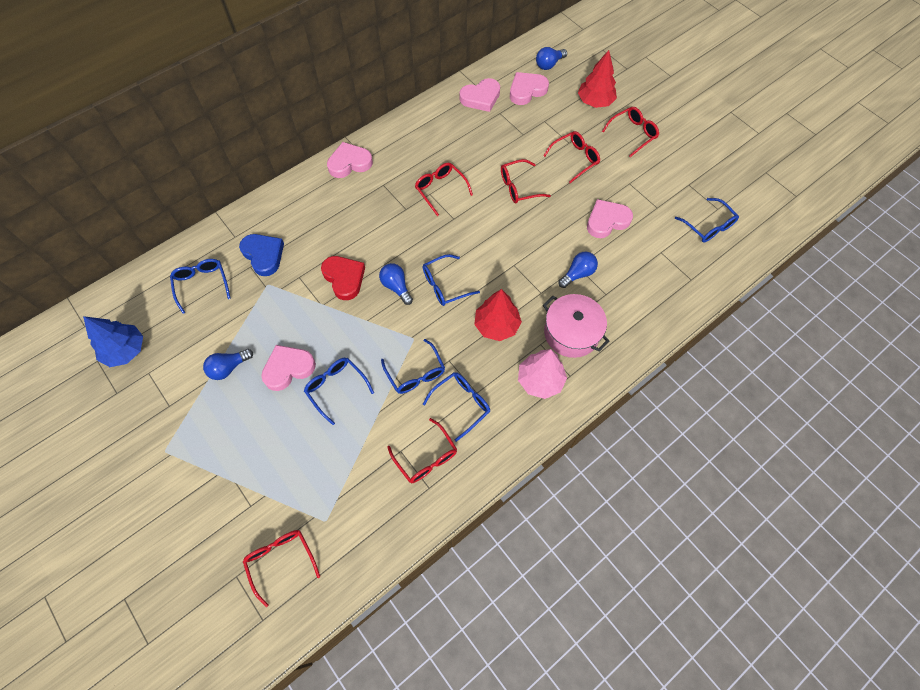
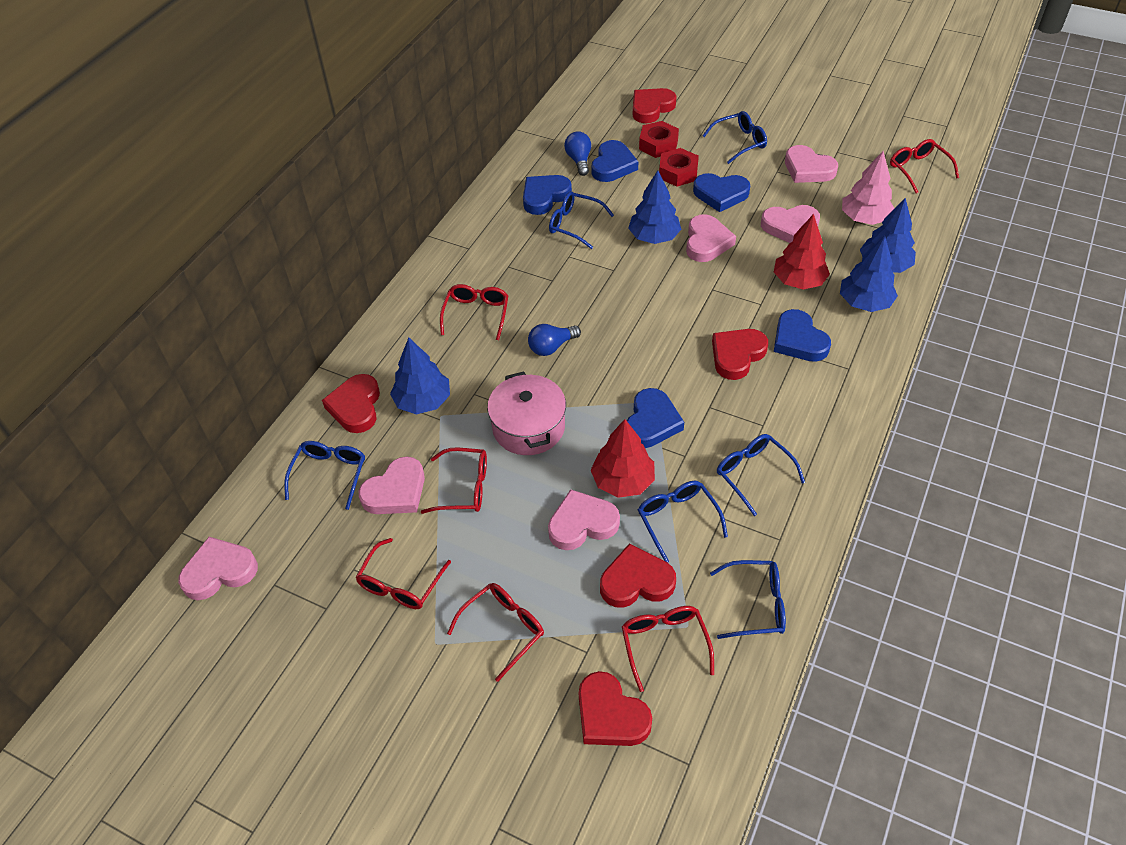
blue heart: 1 -> 5
blue light bulb: 4 -> 2
blue tree: 1 -> 4
pink heart: 5 -> 6
red heart: 1 -> 5
red nut: 0 -> 2

